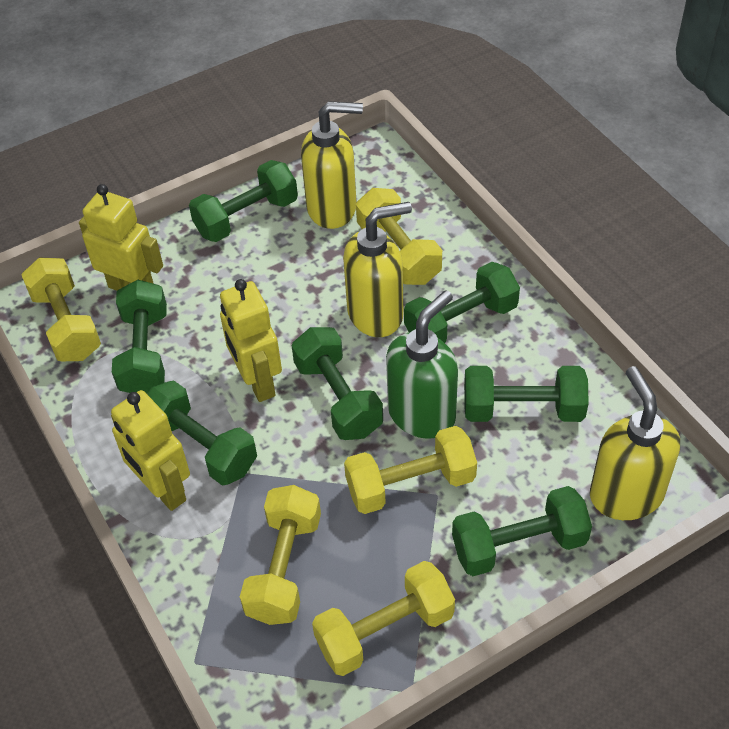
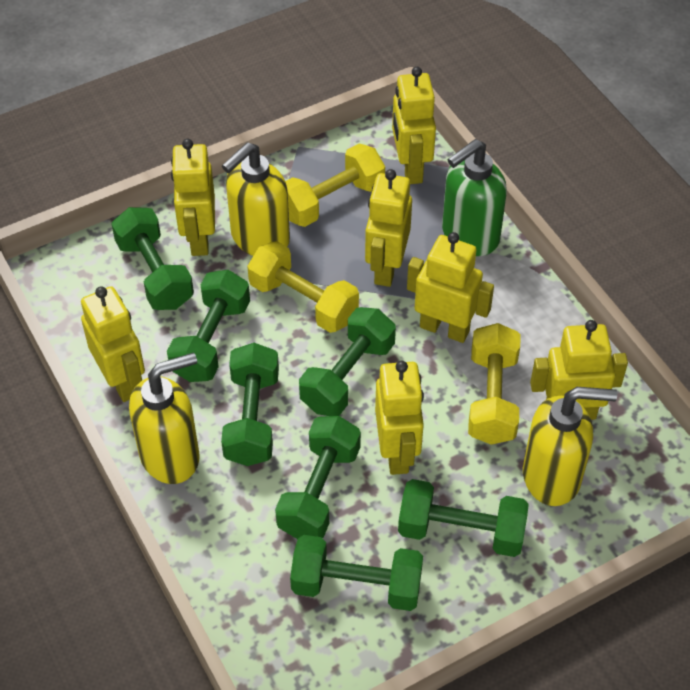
yellow dumbbell: 5 -> 3
yellow robot: 3 -> 7

